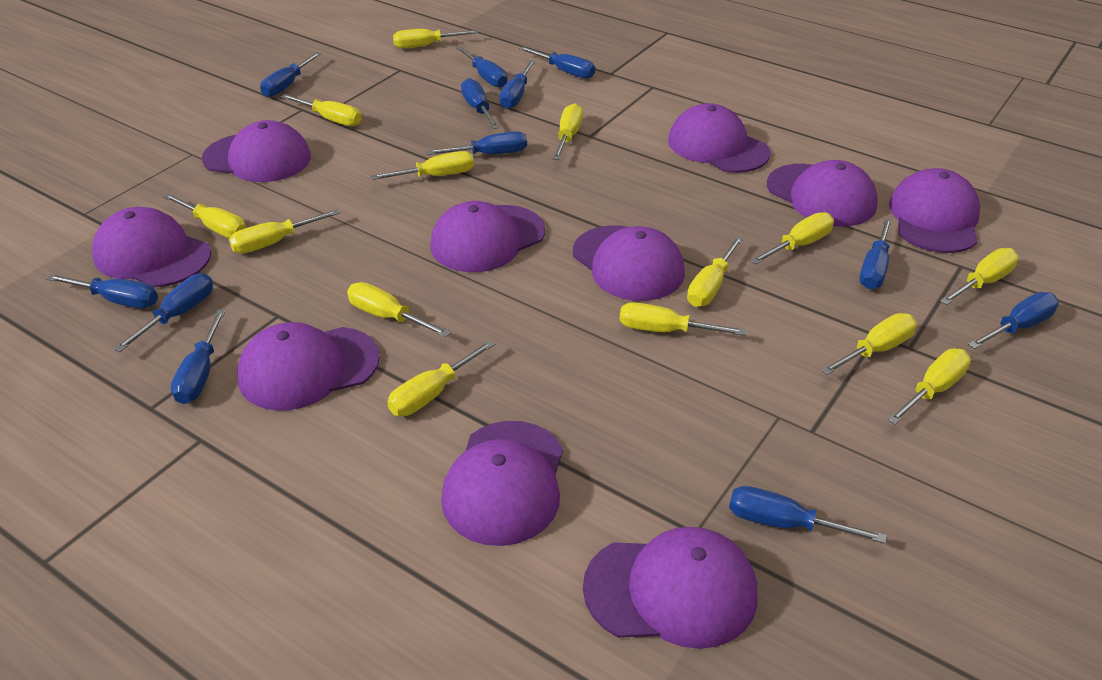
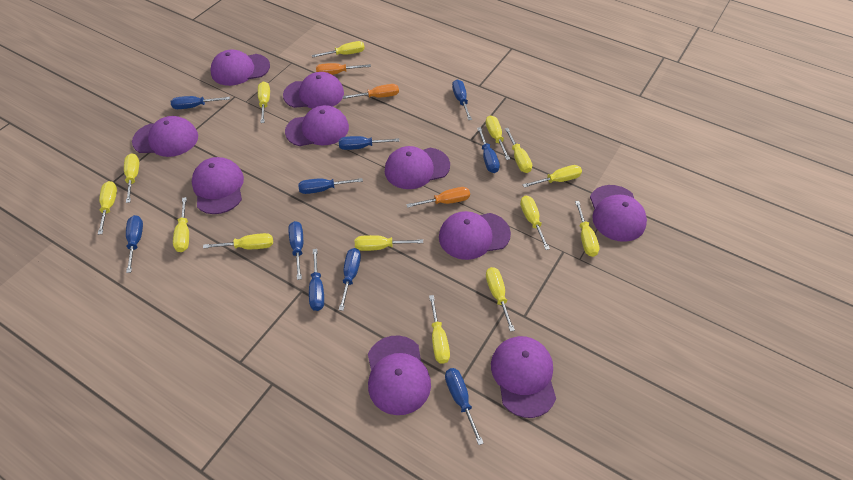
blue screwdriver: 12 -> 10
orange screwdriver: 0 -> 3

